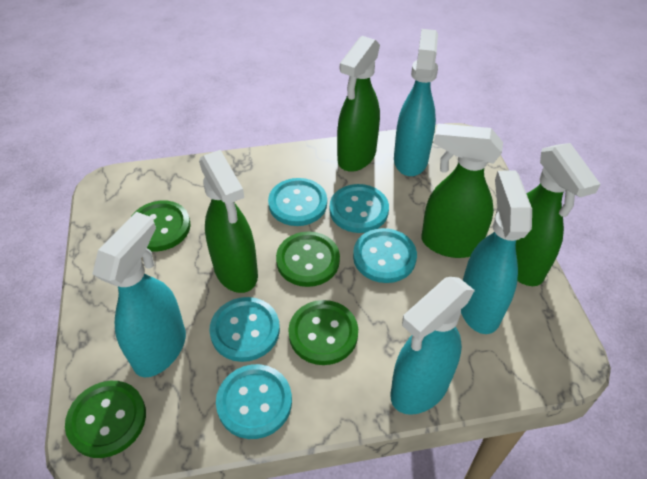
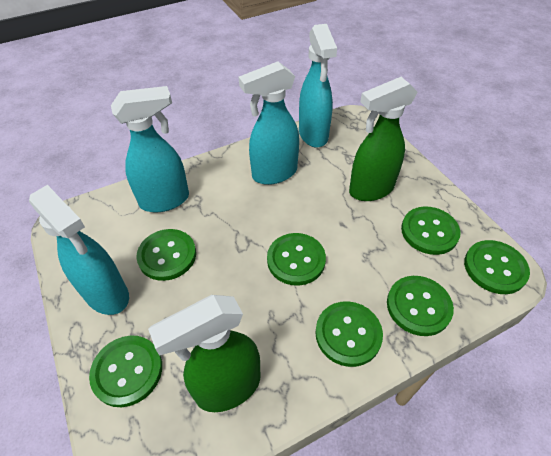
green button: 4 -> 7
green spray bottle: 4 -> 2
turquoise button: 5 -> 0

